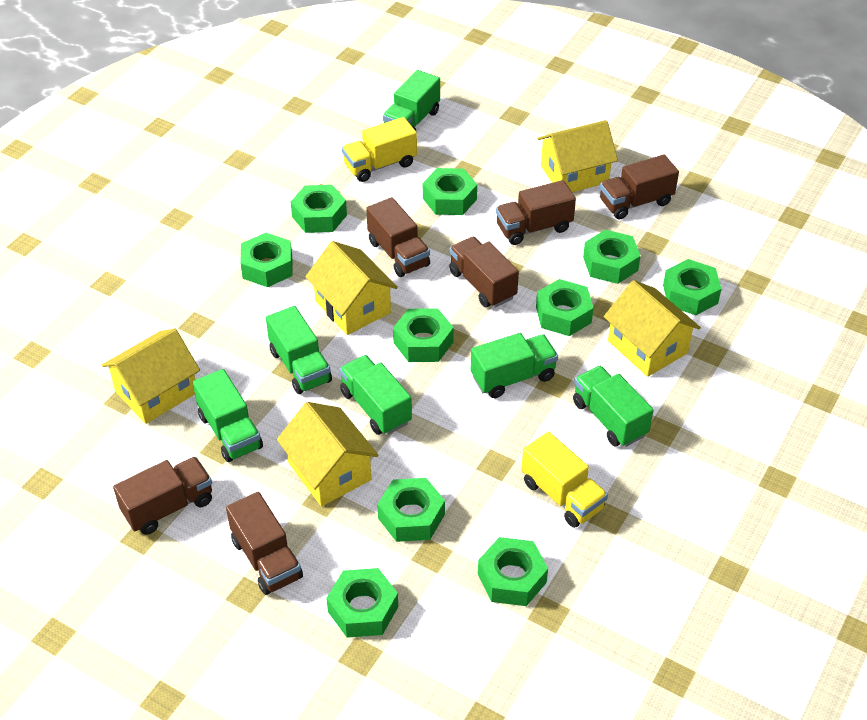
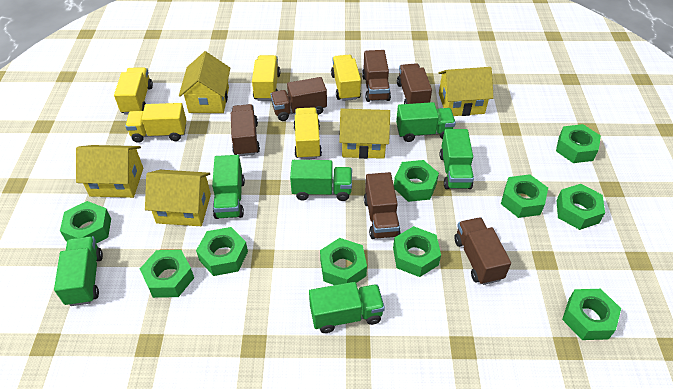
yellow truck: 2 -> 5

